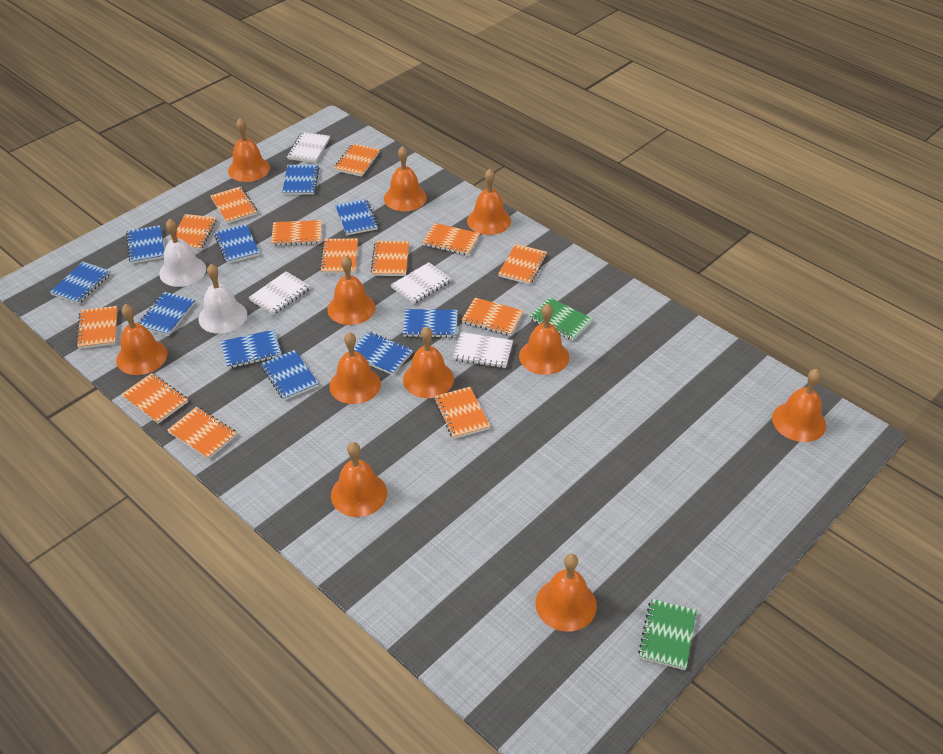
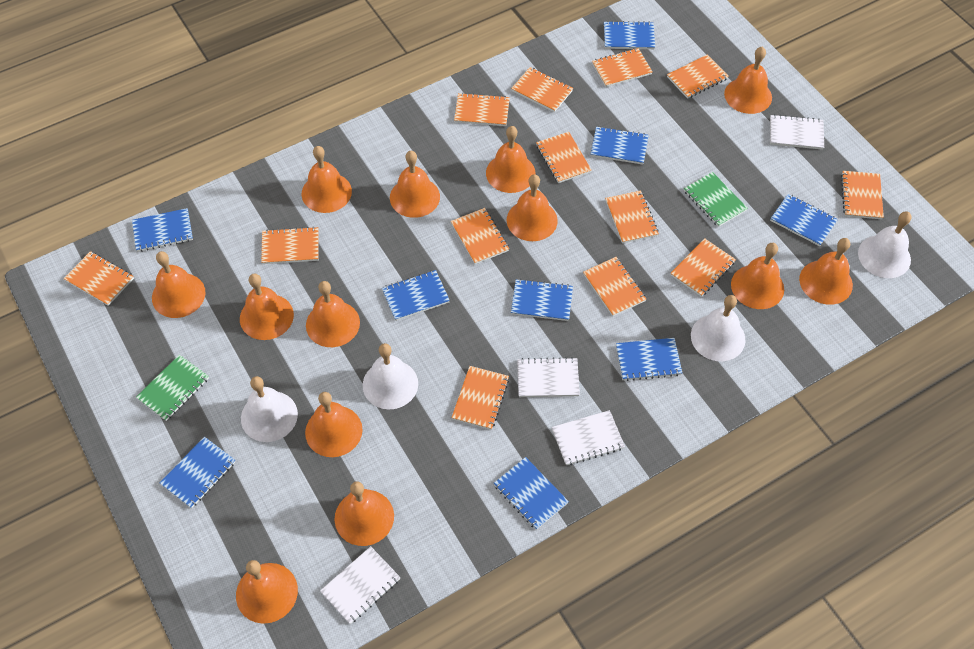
blue notebook: 10 -> 9
orange bell: 11 -> 13
white bell: 2 -> 4

